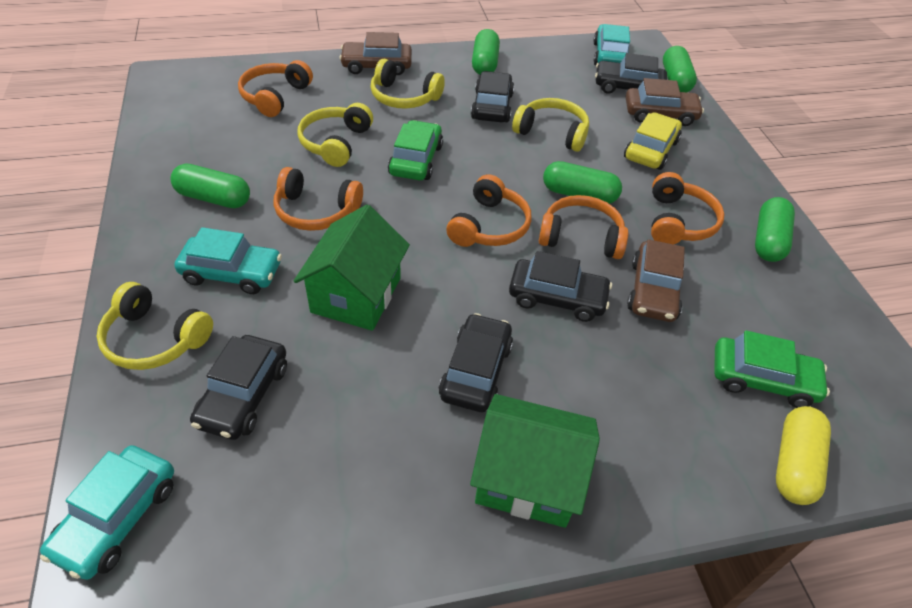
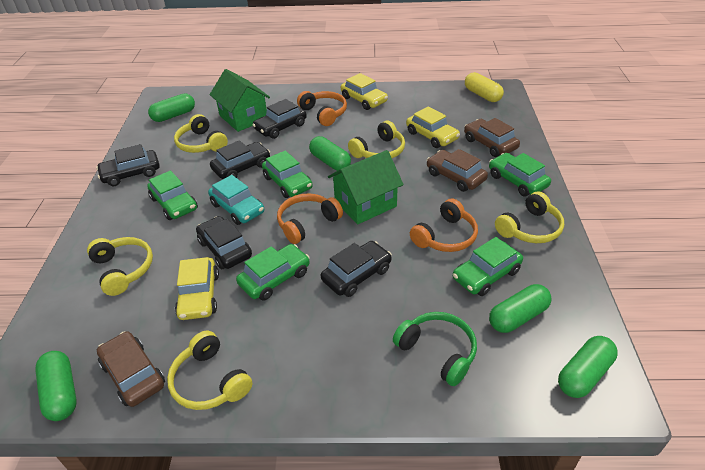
green car: 2 -> 5
green headphones: 0 -> 1
orange headphones: 5 -> 3
turquoise car: 3 -> 1
yellow car: 1 -> 3
yellow headphones: 4 -> 5

